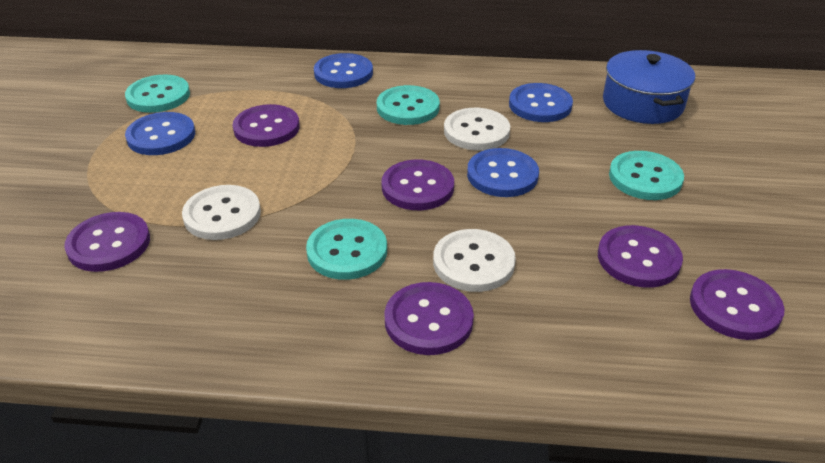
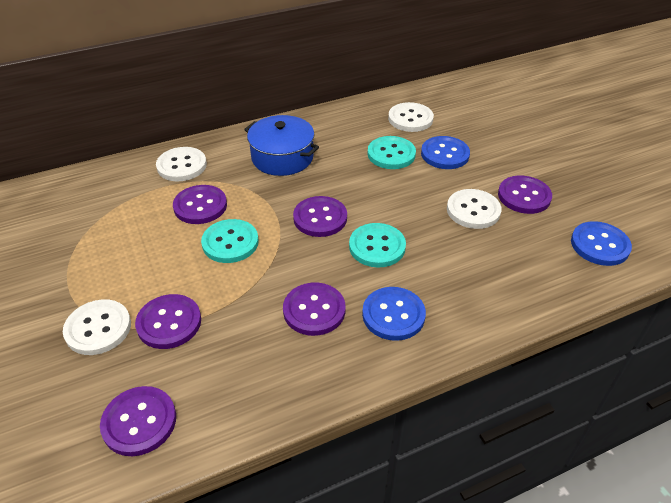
blue button: 4 -> 3
turquoise button: 4 -> 3
white button: 3 -> 4

